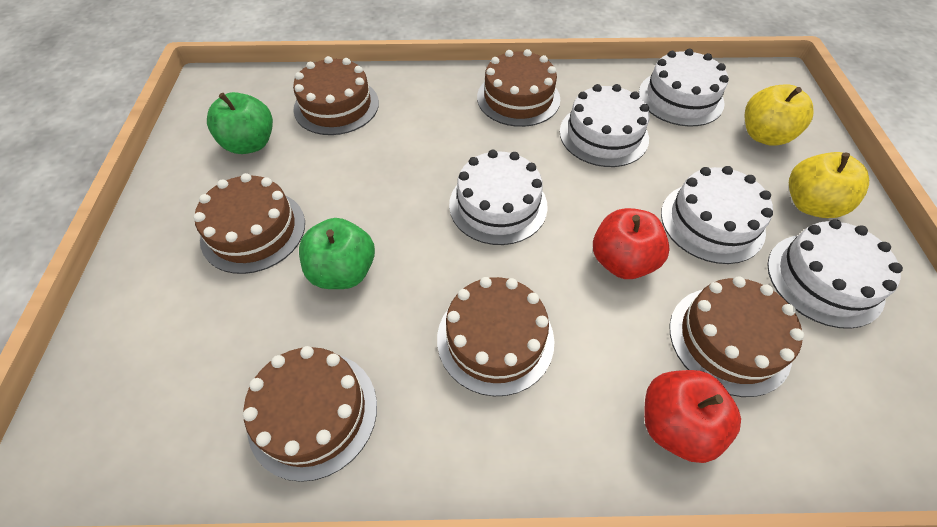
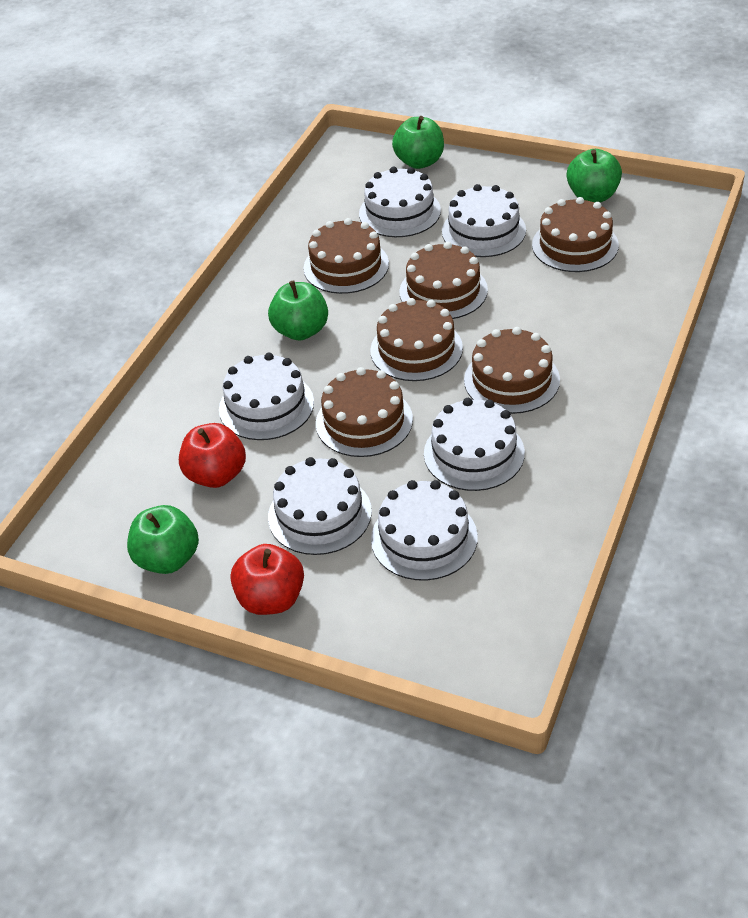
green apple: 2 -> 4
white cake: 5 -> 6
yellow apple: 2 -> 0

